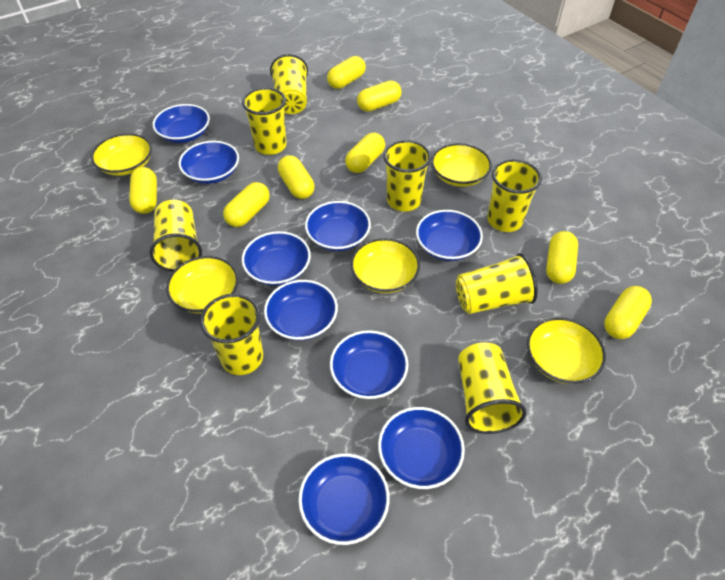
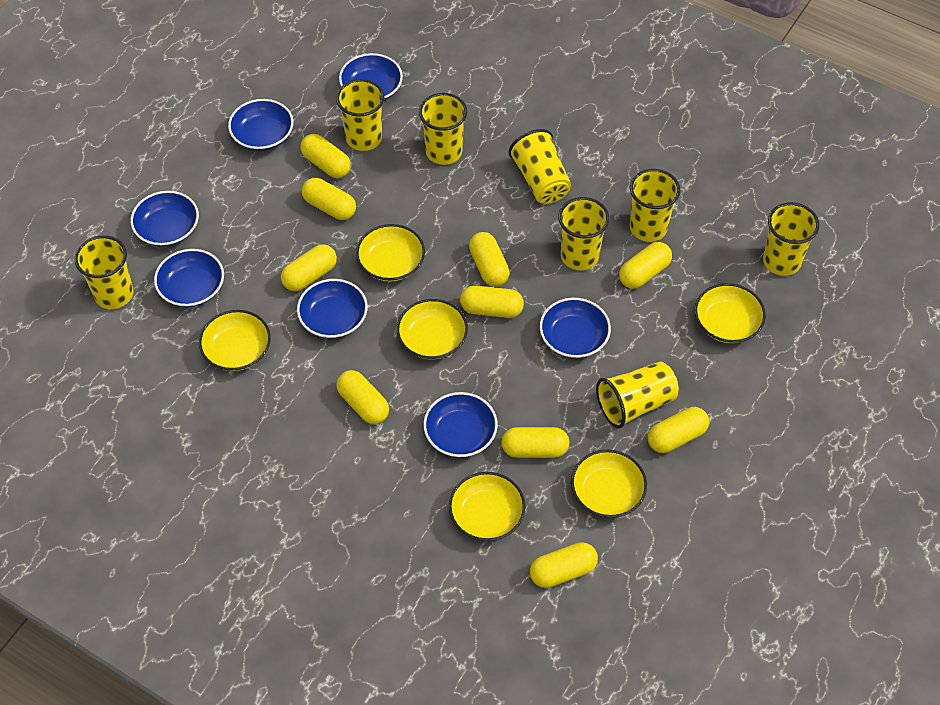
blue bowl: 9 -> 7
yellow bowl: 5 -> 6
yellow capsule: 8 -> 10

